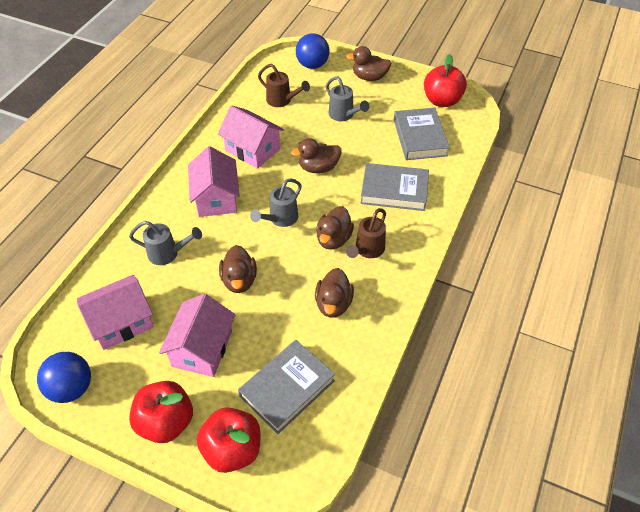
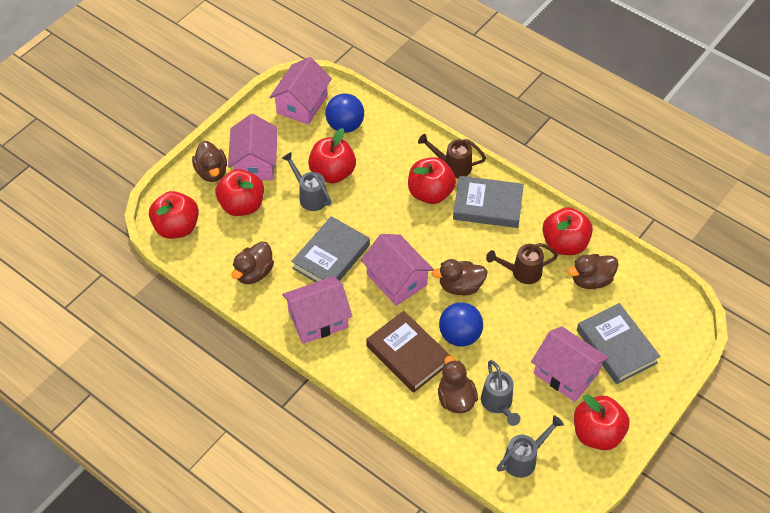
brown book: 0 -> 1
pink house: 4 -> 5
red apple: 3 -> 6

